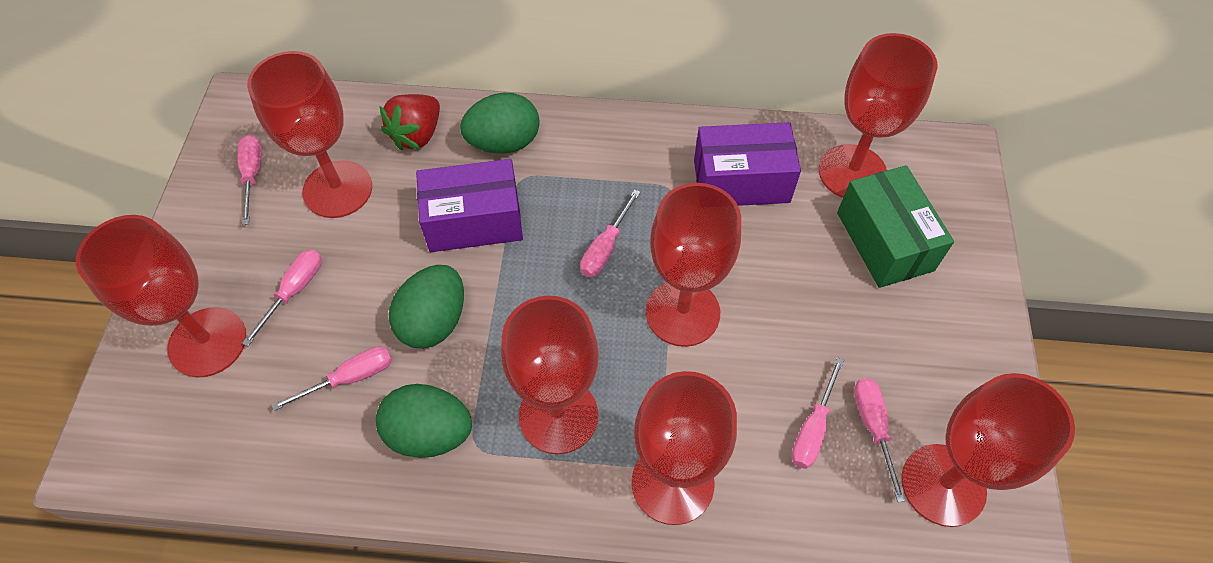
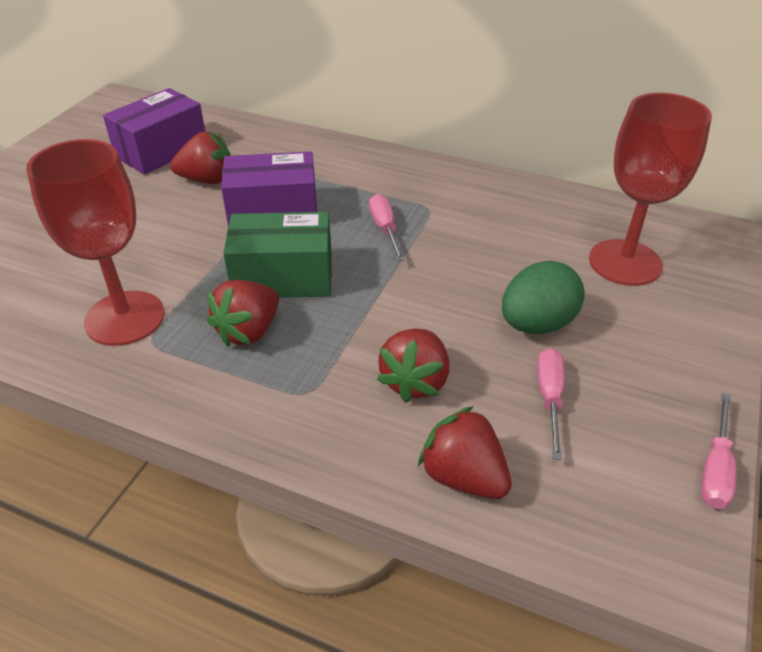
green egg: 3 -> 1
pink screwdriver: 6 -> 3
red goblet: 7 -> 2
red strawberry: 1 -> 4

